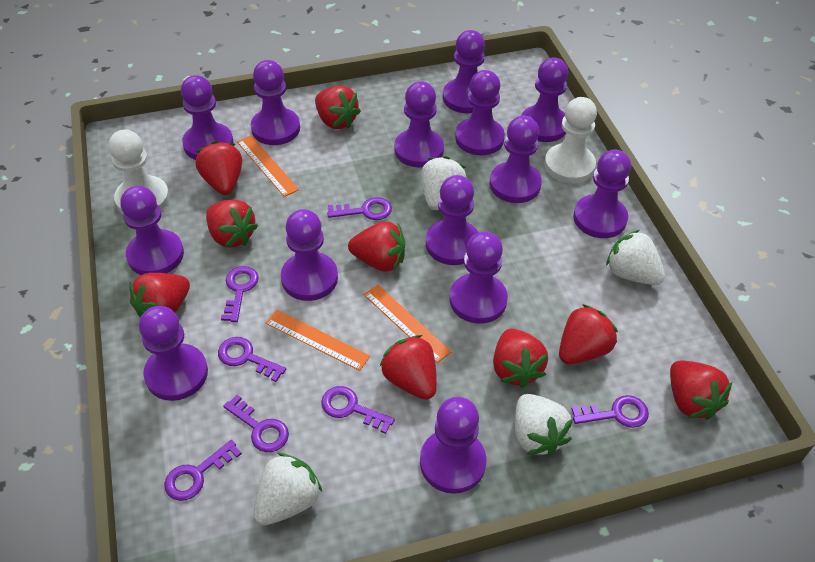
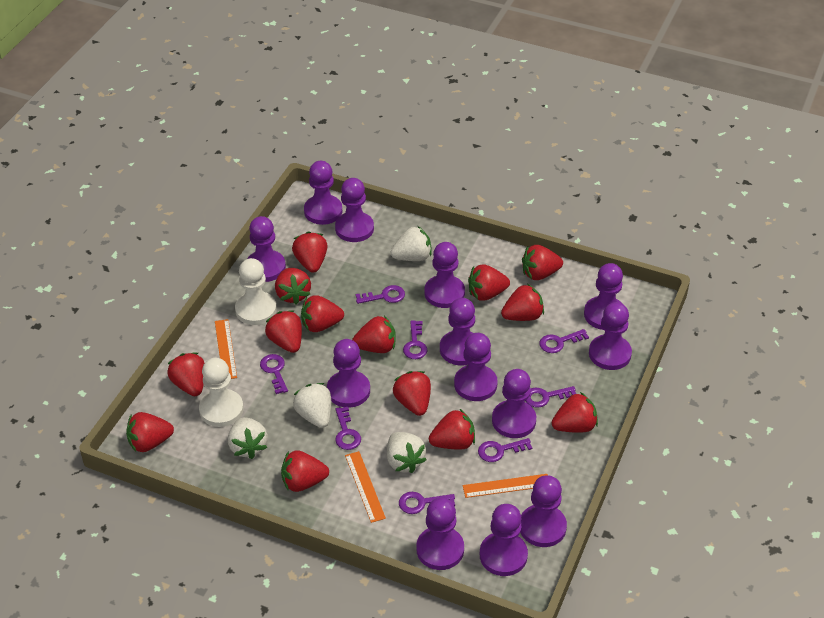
purple key: 7 -> 8
purple pawn: 14 -> 13
red strawberry: 9 -> 14

